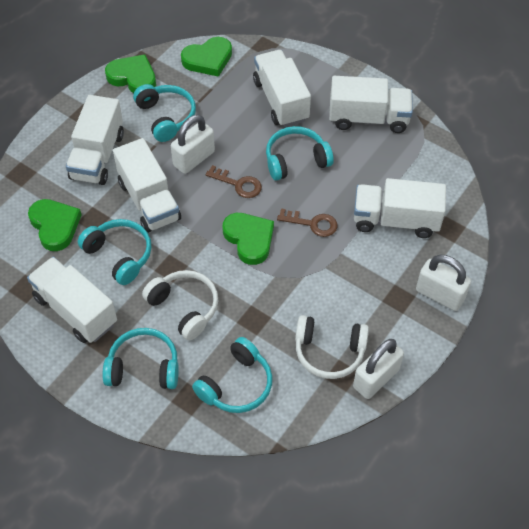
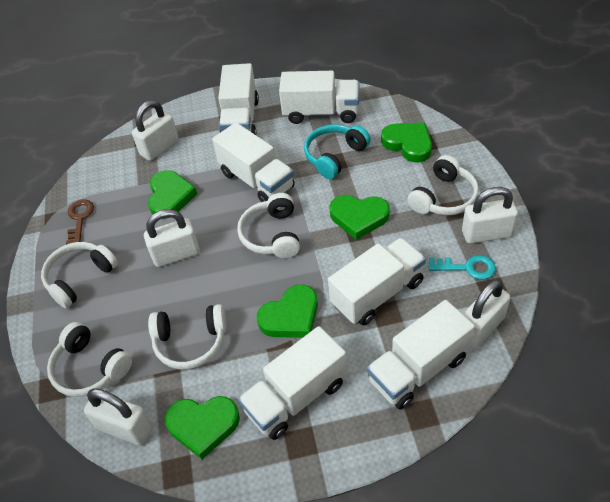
brown key: 2 -> 1
green heart: 4 -> 5
turquoise headphones: 5 -> 1
turquoise key: 0 -> 1
white headphones: 2 -> 5
white padlock: 3 -> 5

